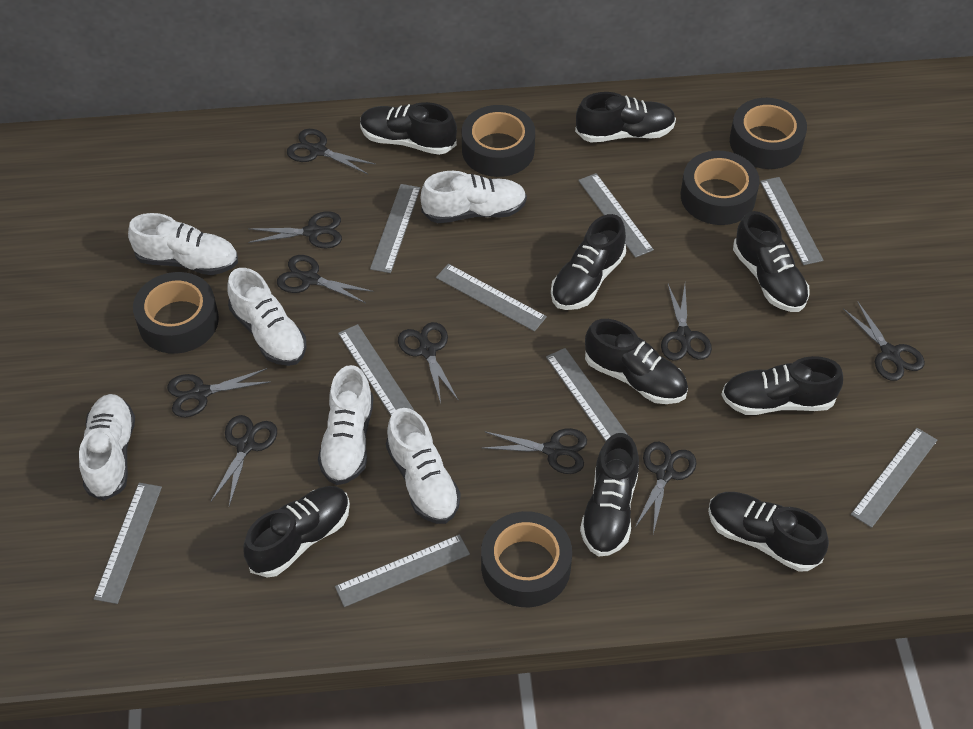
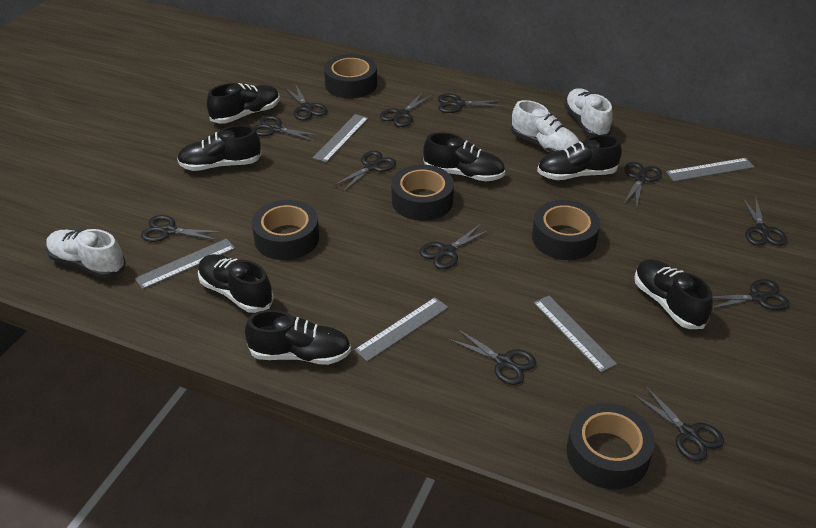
black scissors: 10 -> 12
black shoe: 9 -> 7
grey ruler: 9 -> 5
white shoe: 6 -> 3

